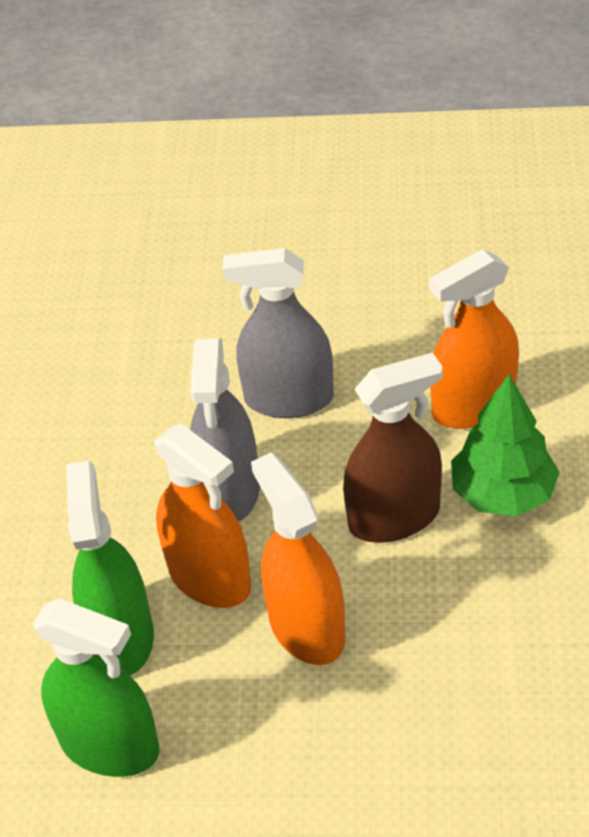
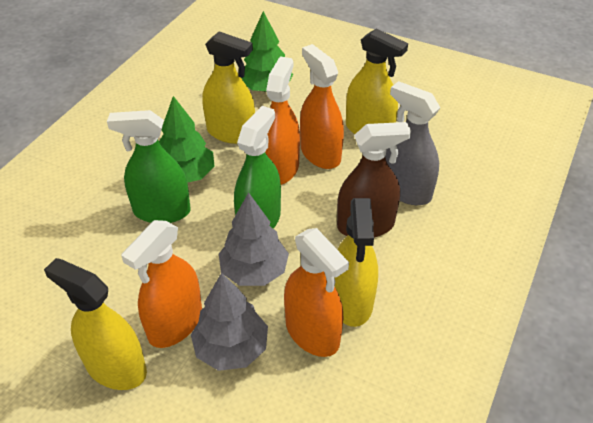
green tree: 1 -> 2
grey spray bottle: 2 -> 1
grey tree: 0 -> 2
orange spray bottle: 3 -> 4
yellow spray bottle: 0 -> 4

